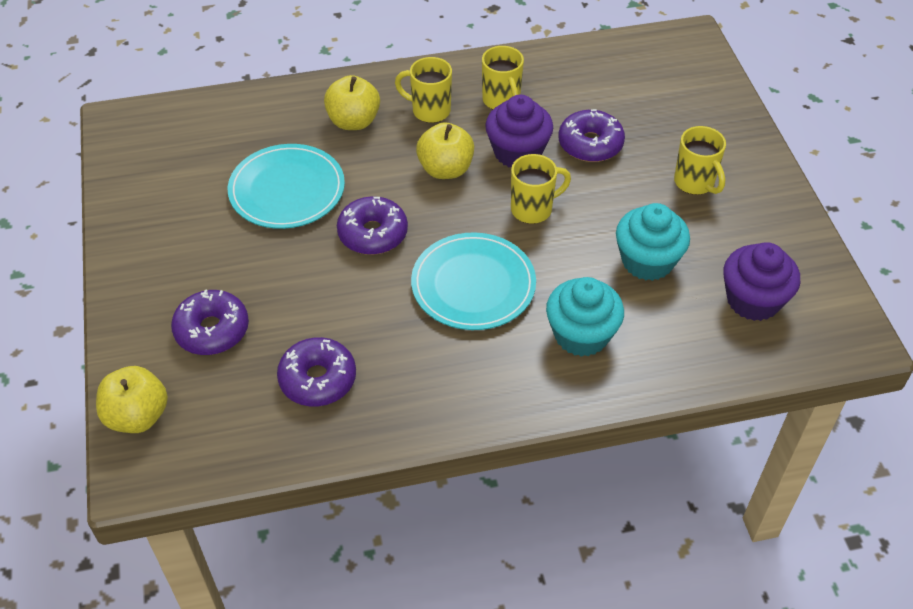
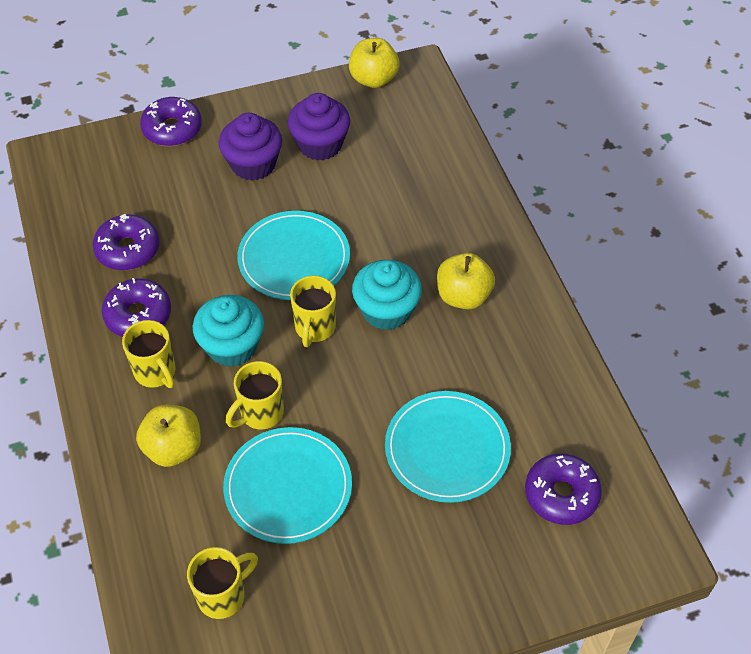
turquoise plate: 2 -> 3

